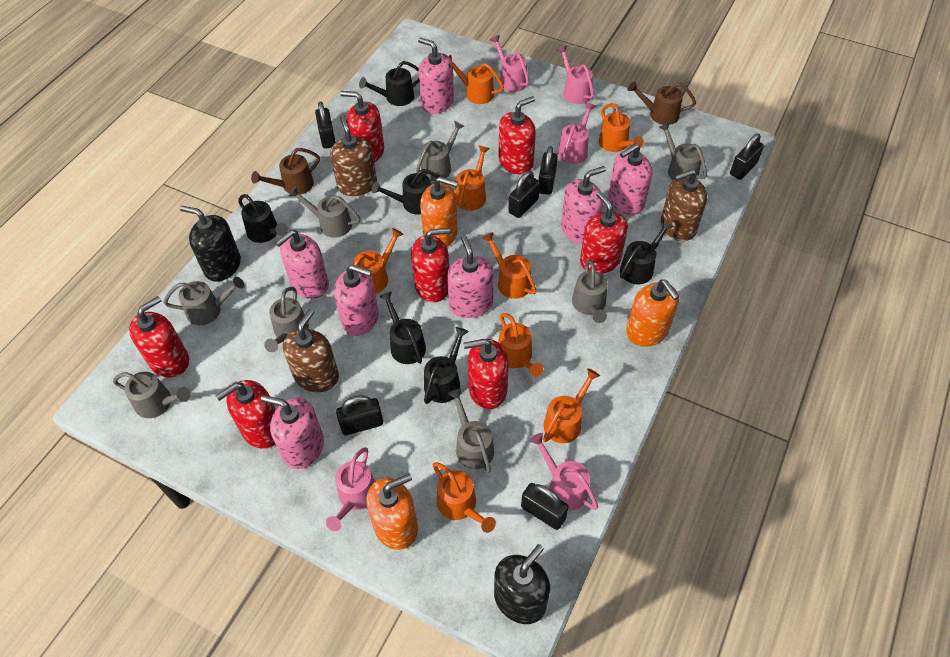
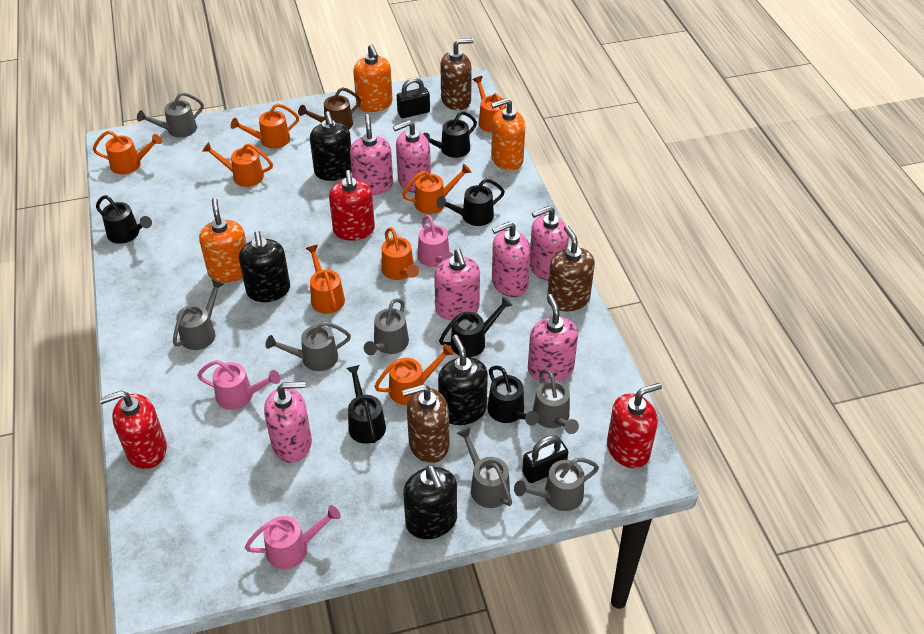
black padlock: 6 -> 2
black soap dispenser: 2 -> 4
brown watering can: 2 -> 1
grey watering can: 8 -> 7
pink watering can: 5 -> 3
red soap dispenser: 7 -> 3

